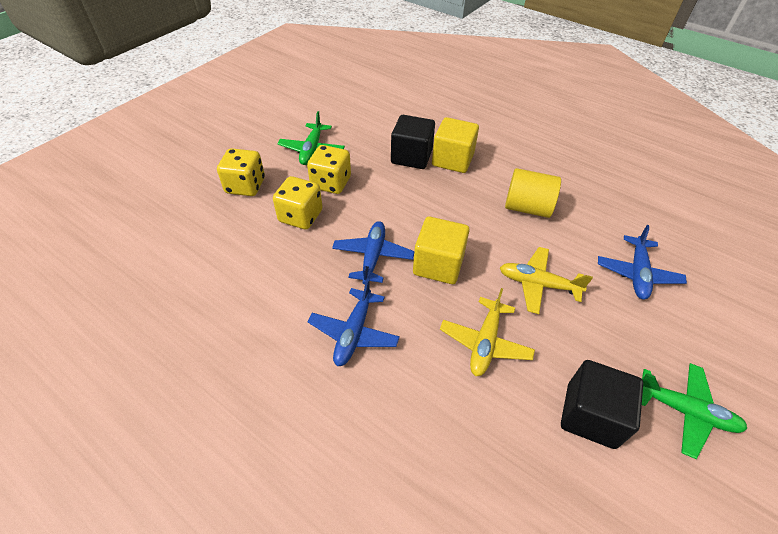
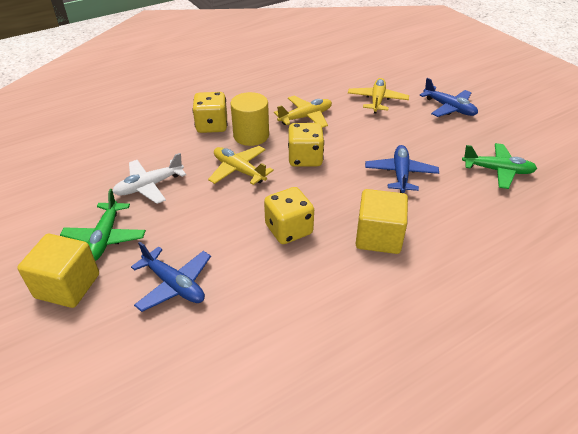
black cube: 2 -> 0
white plane: 0 -> 1
yellow plane: 2 -> 3

